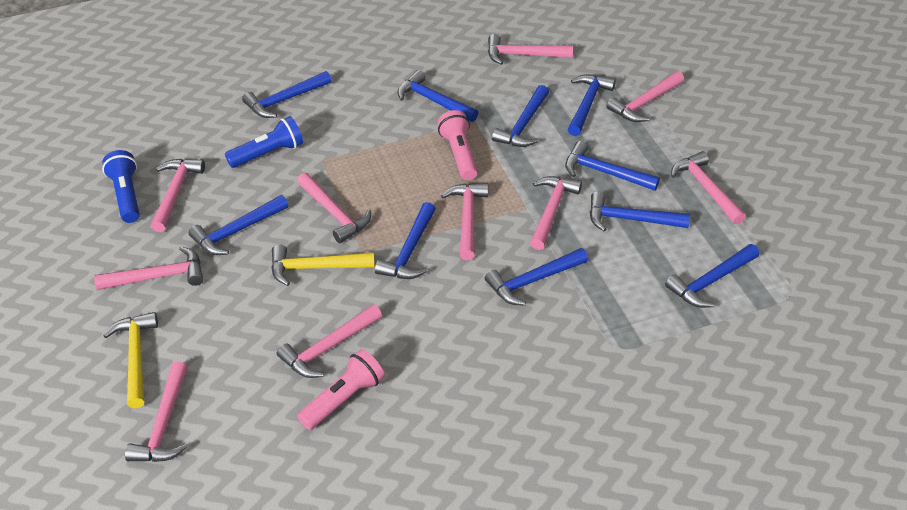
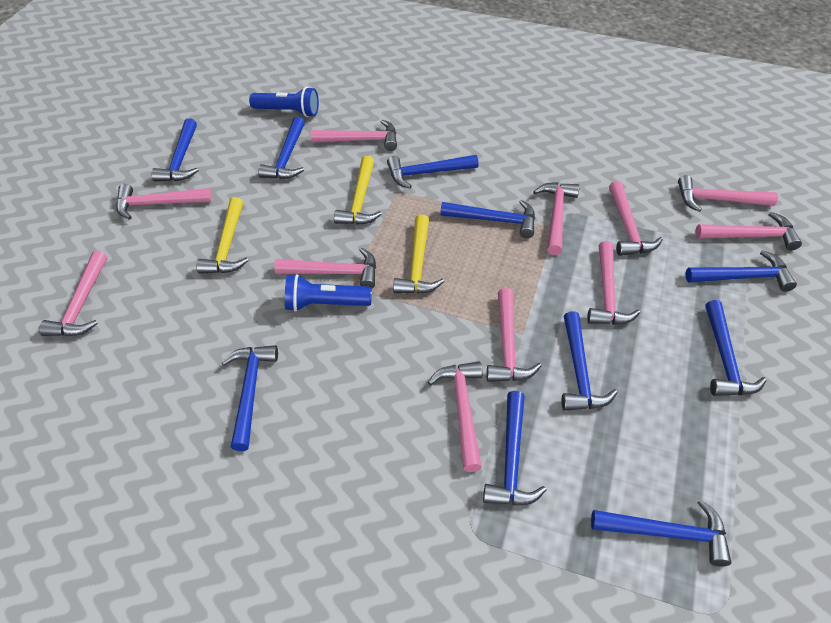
pink flashlight: 2 -> 0
pink hammer: 10 -> 11
yellow hammer: 2 -> 3

